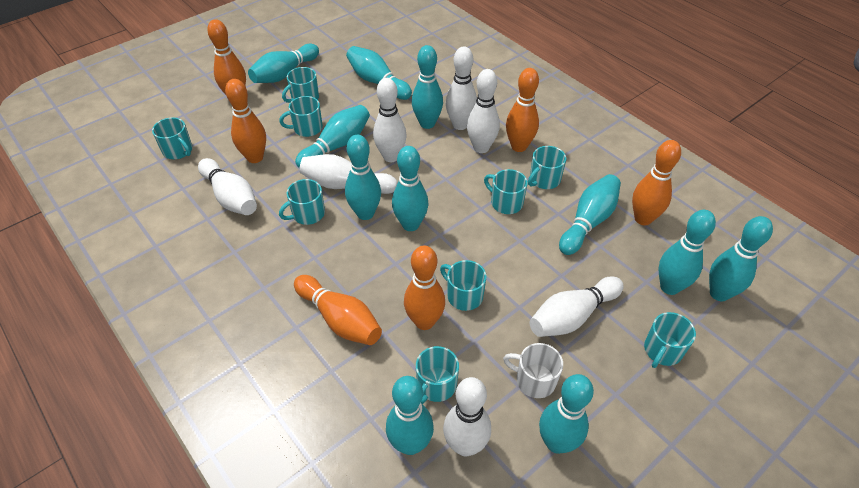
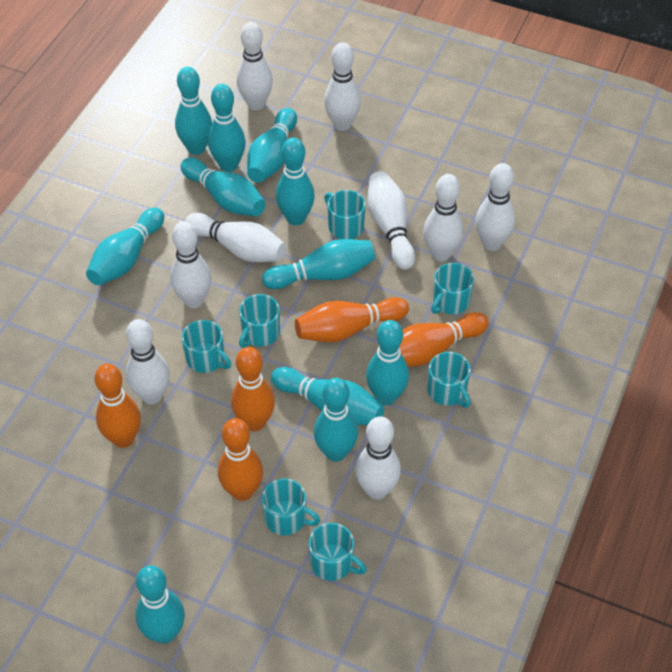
orange bowling pin: 6 -> 5
turquoise mug: 9 -> 7
white bowling pin: 7 -> 9
white mug: 1 -> 0

